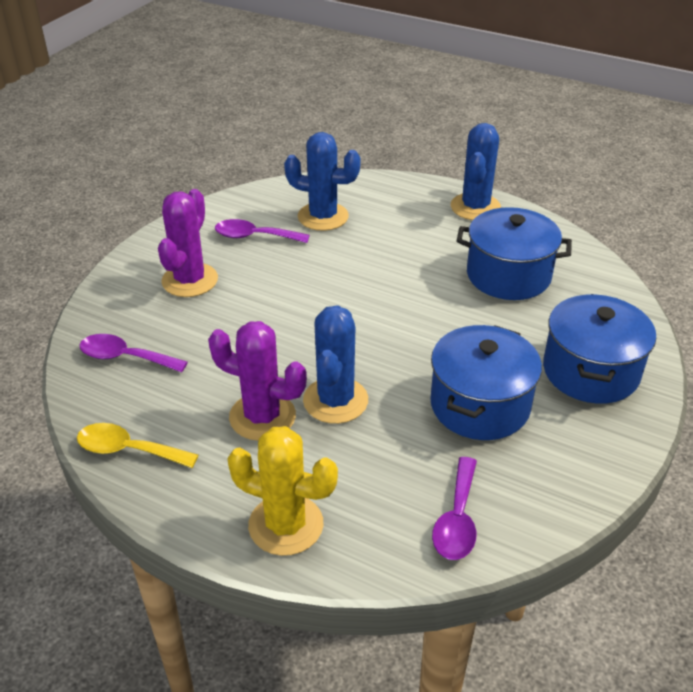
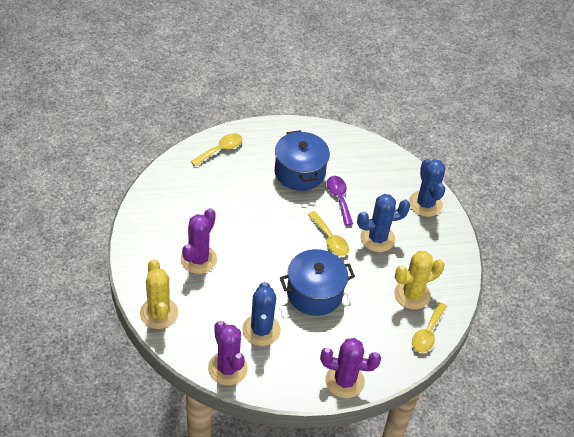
blue pot: 3 -> 2
purple cactus: 2 -> 3
purple spoon: 3 -> 1
yellow cactus: 1 -> 2
yellow spoon: 1 -> 3

